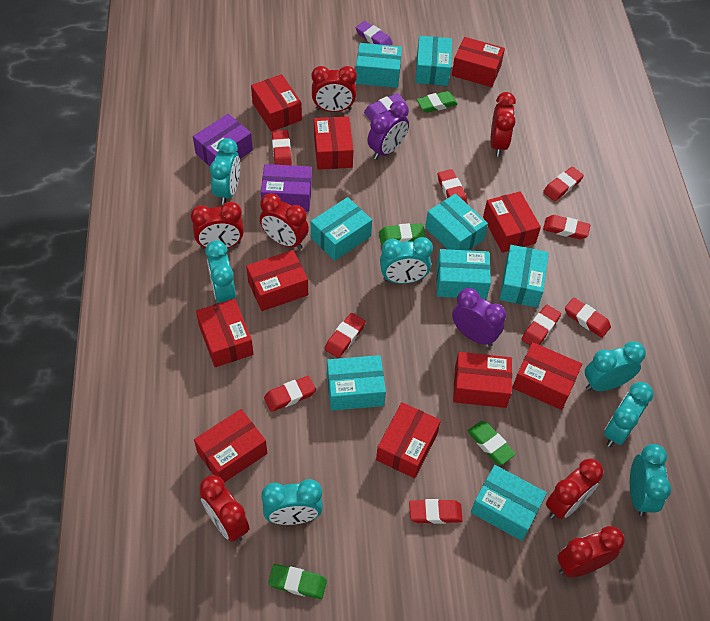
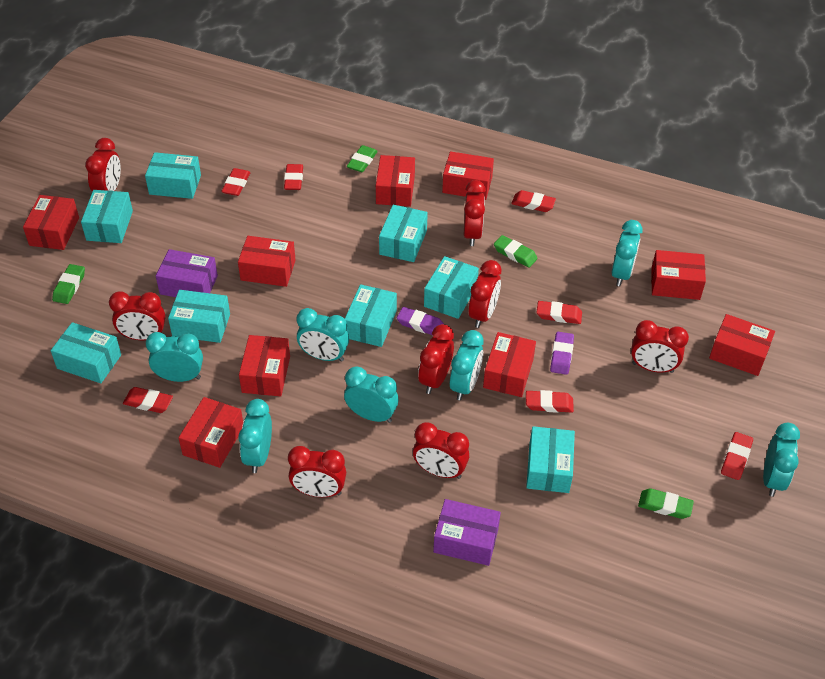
purple clock: 2 -> 0
red box: 10 -> 9
red clock: 7 -> 8
red eraser: 9 -> 7

